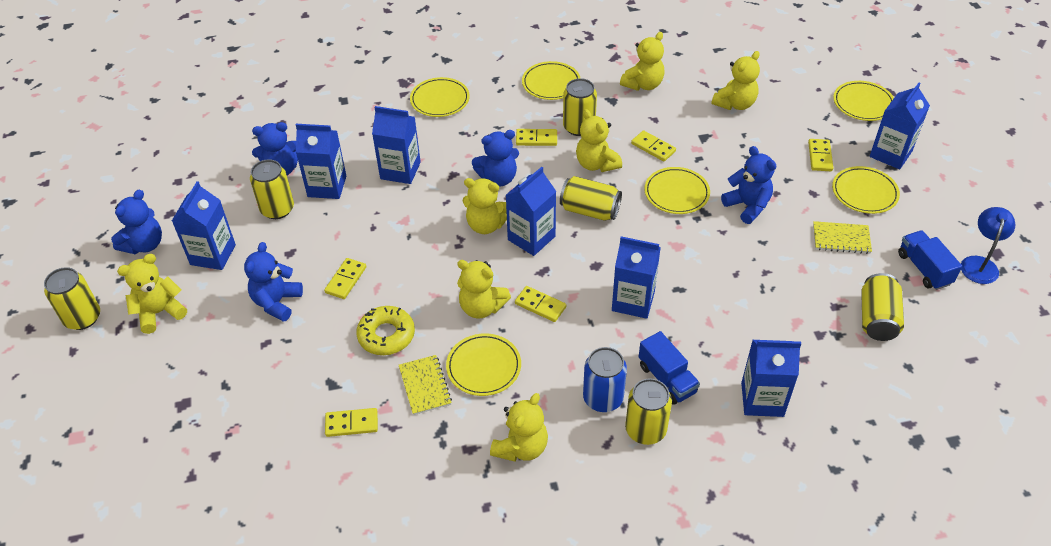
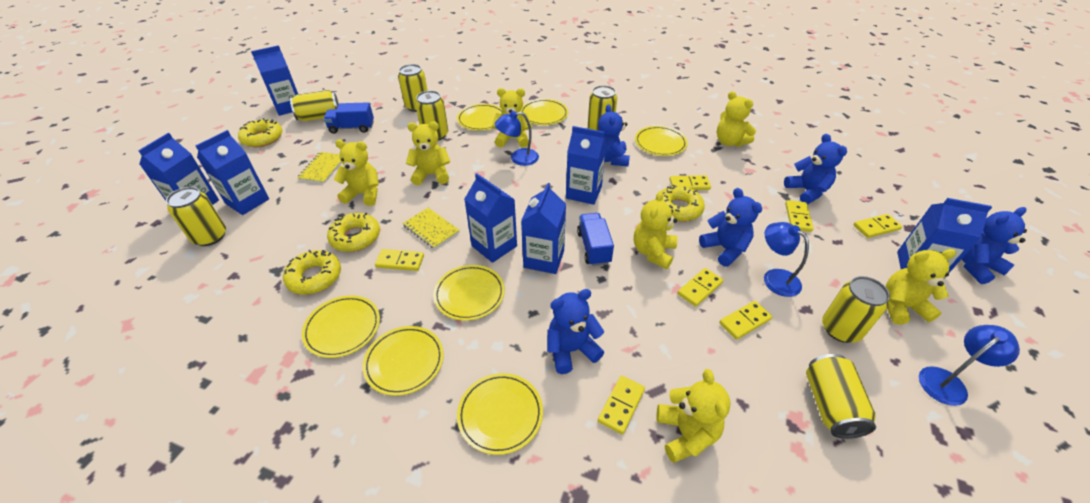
blue can: 1 -> 0
blue lamp: 1 -> 3
yellow can: 6 -> 7
yellow domino: 6 -> 7
yellow donut: 1 -> 4
yellow plate: 6 -> 7

